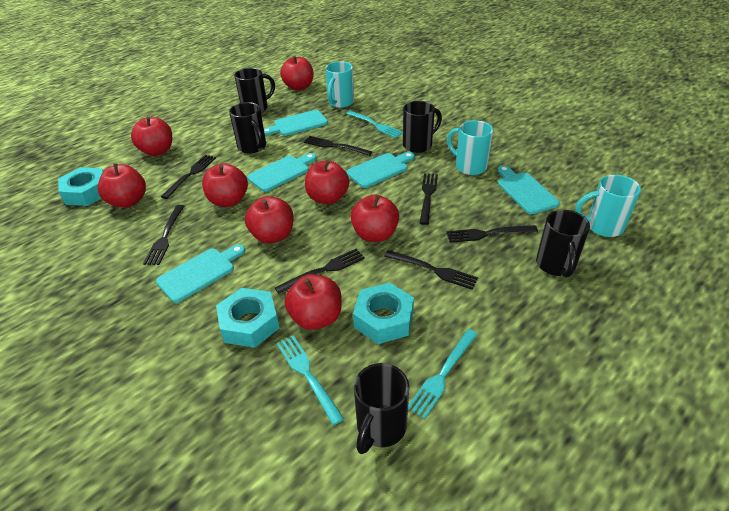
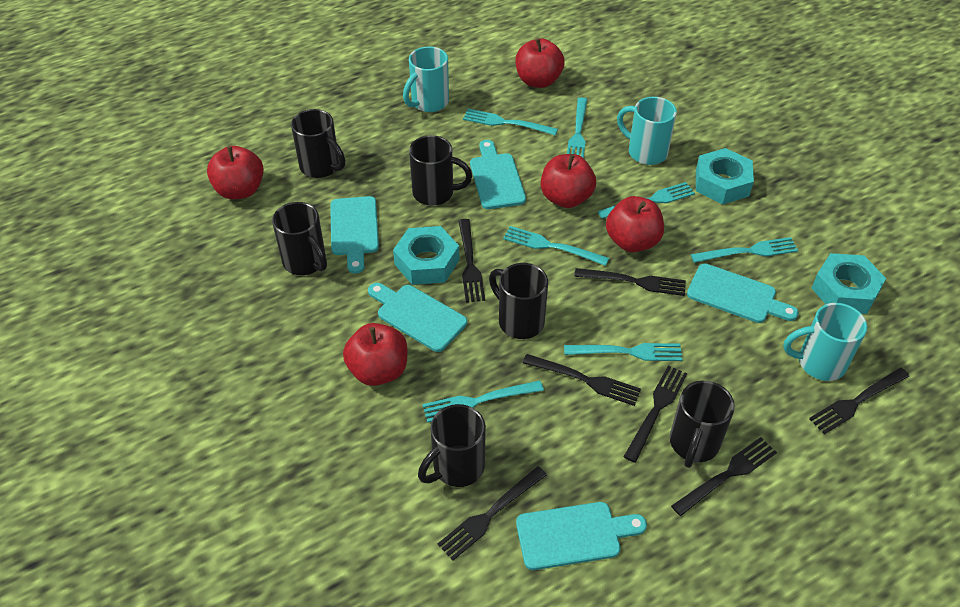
black mug: 5 -> 6
red apple: 8 -> 5
turquoise fork: 3 -> 7

